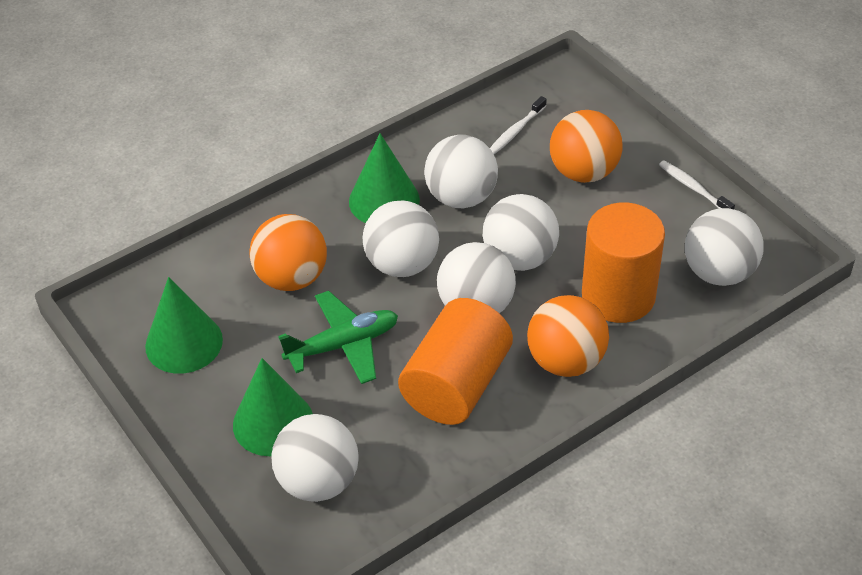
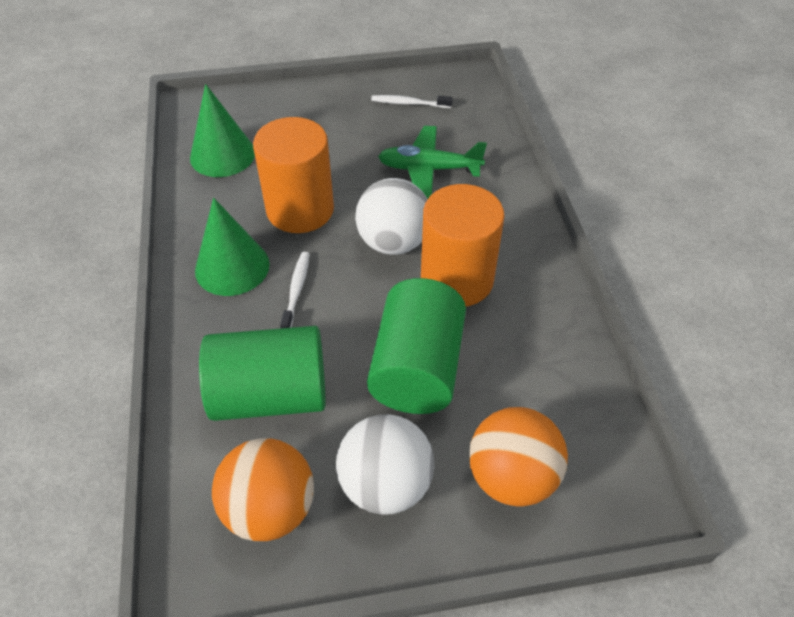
green cone: 3 -> 2
green cylinder: 0 -> 2
orange ball: 3 -> 2
white ball: 6 -> 2

